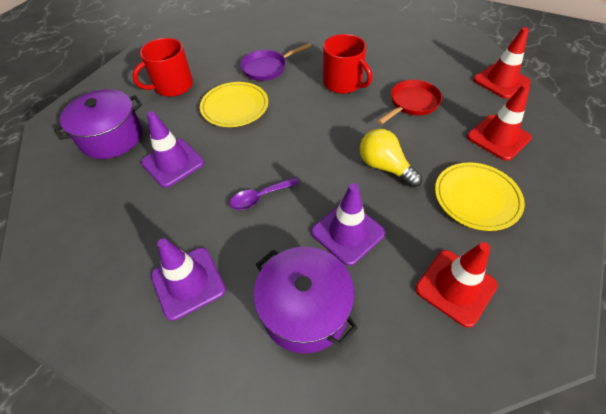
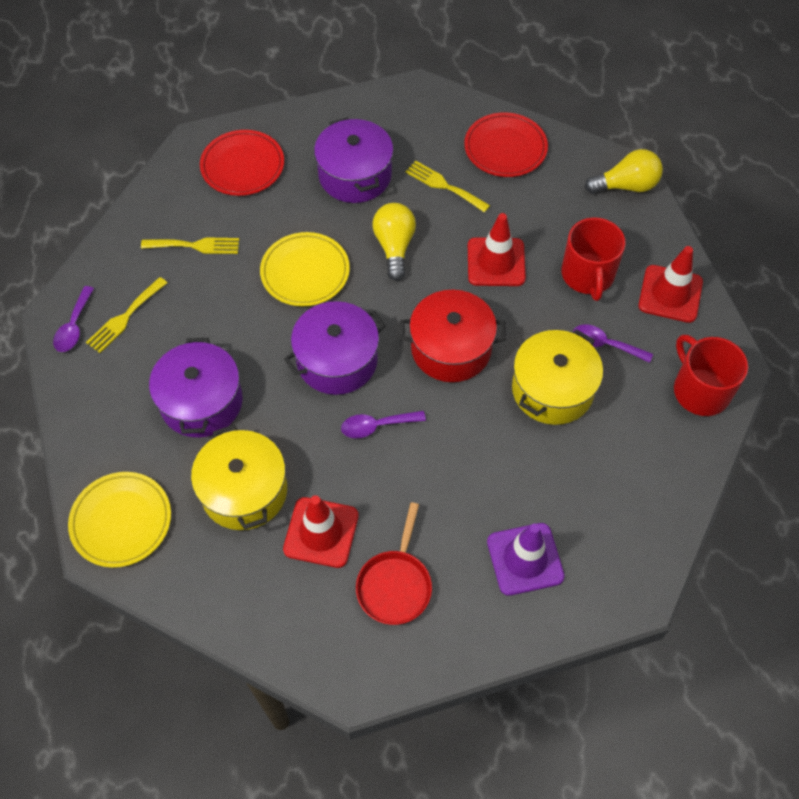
purple pan: 1 -> 0
purple pot: 2 -> 3
purple spoon: 1 -> 3
purple traffic cone: 3 -> 1
red plate: 0 -> 2
red pot: 0 -> 1
yellow fork: 0 -> 3
yellow light bulb: 1 -> 2
yellow pot: 0 -> 2

